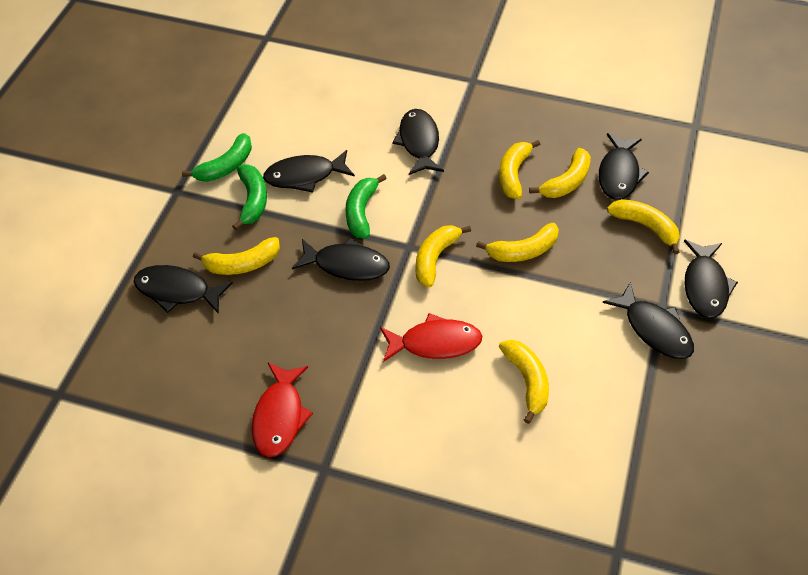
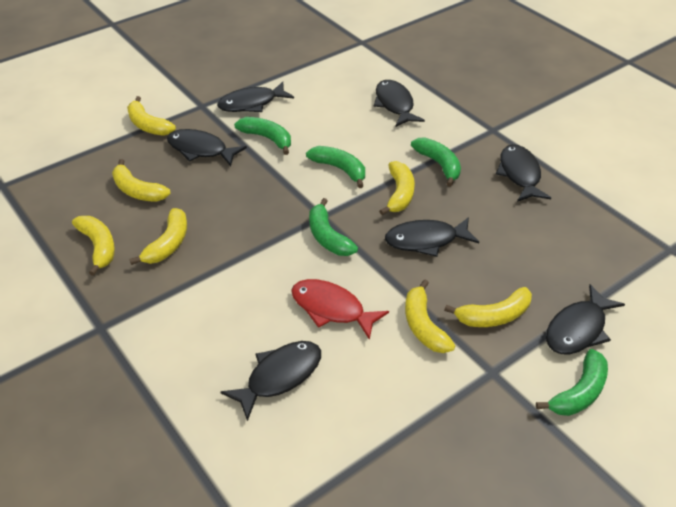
green banana: 3 -> 5
red fish: 2 -> 1

